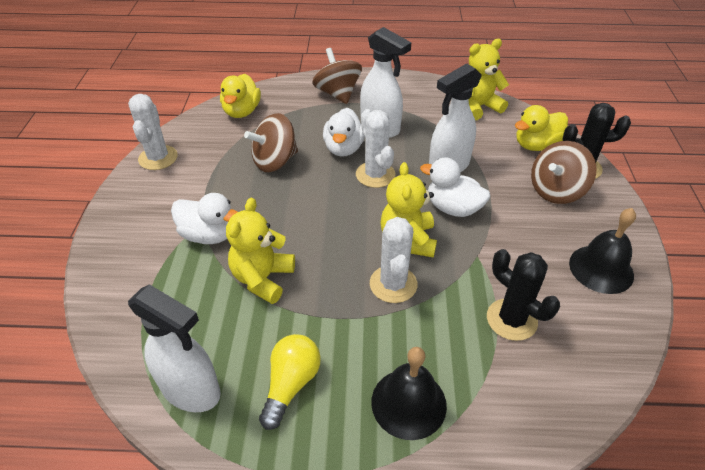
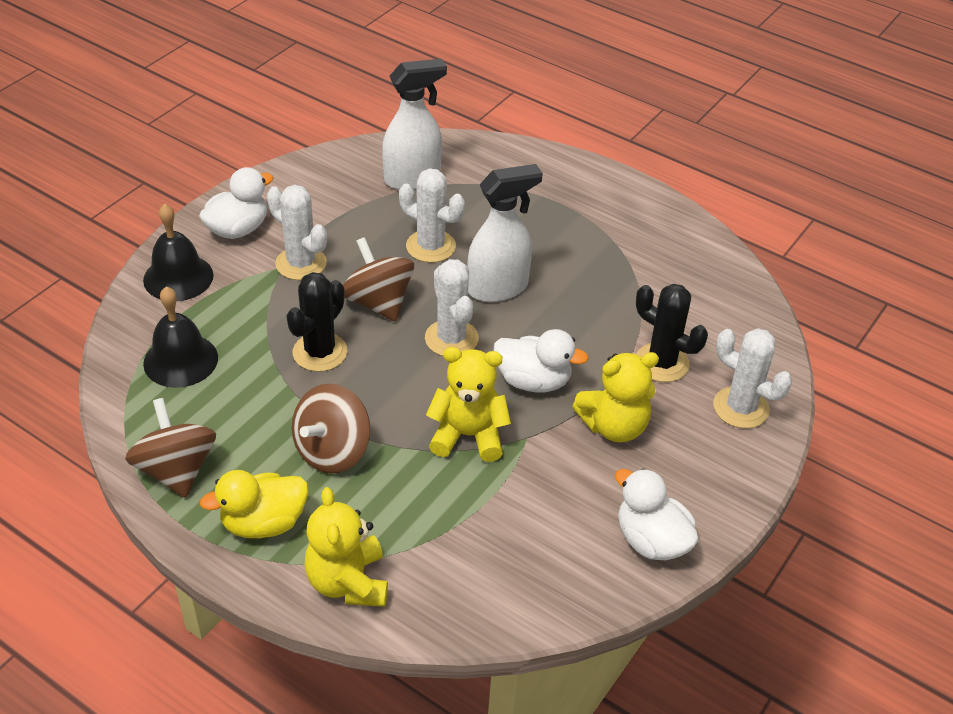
white cactus: 3 -> 4
white spray bottle: 3 -> 2
yellow duck: 2 -> 1
yellow light bulb: 1 -> 0

